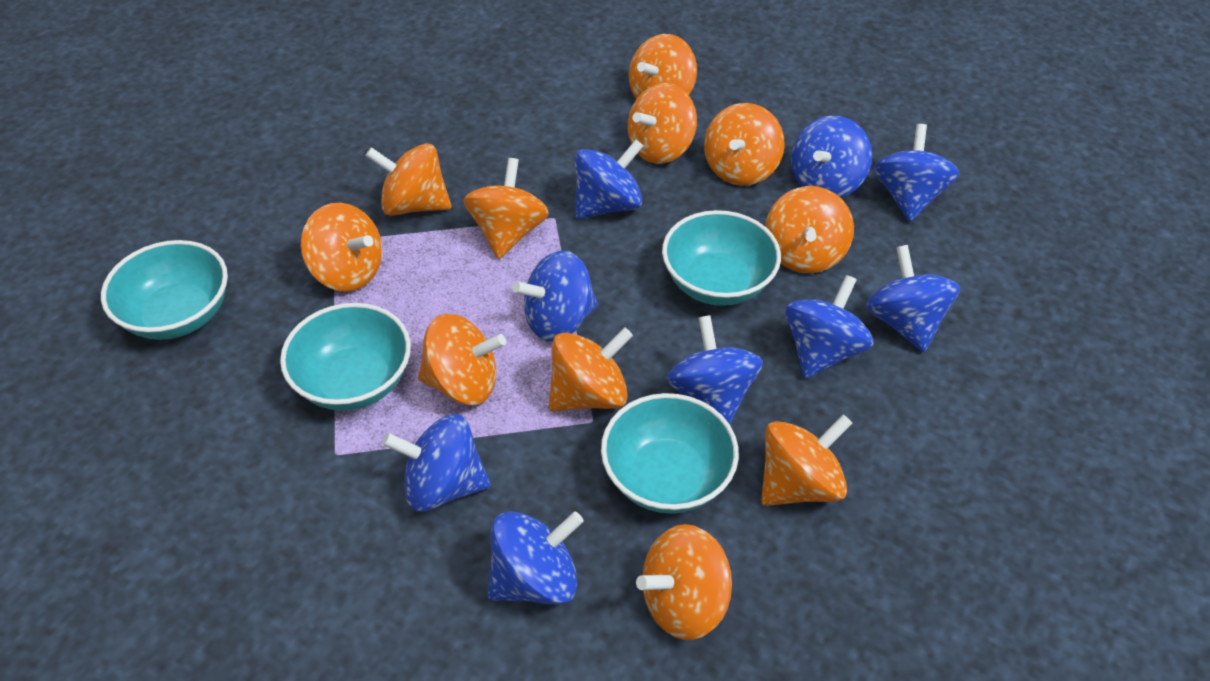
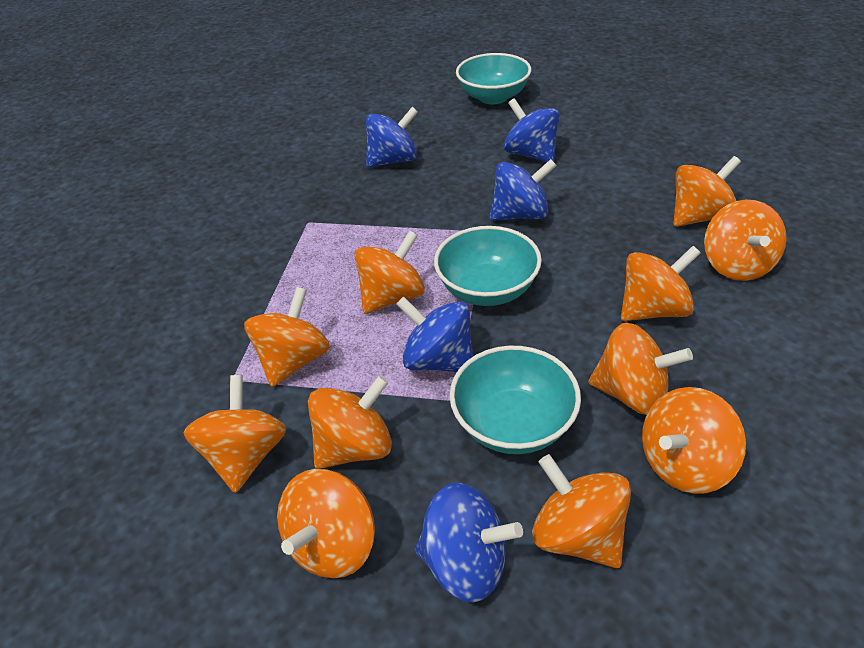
blue spinning top: 9 -> 5
turquoise bowl: 4 -> 3

